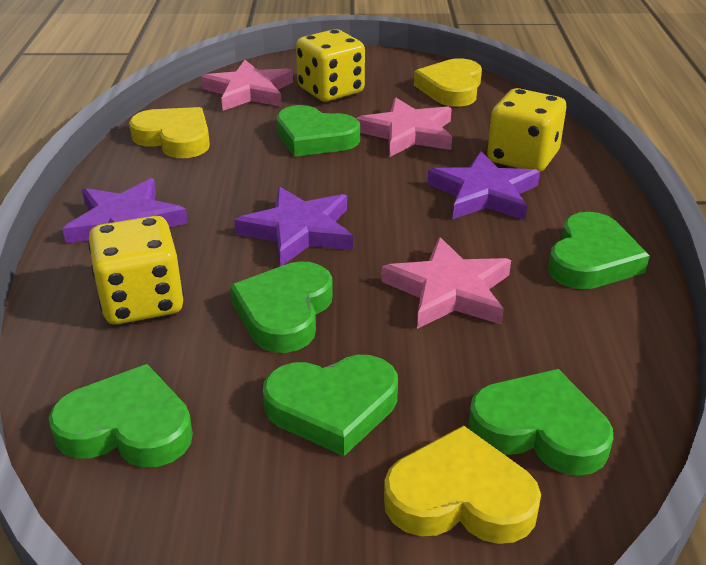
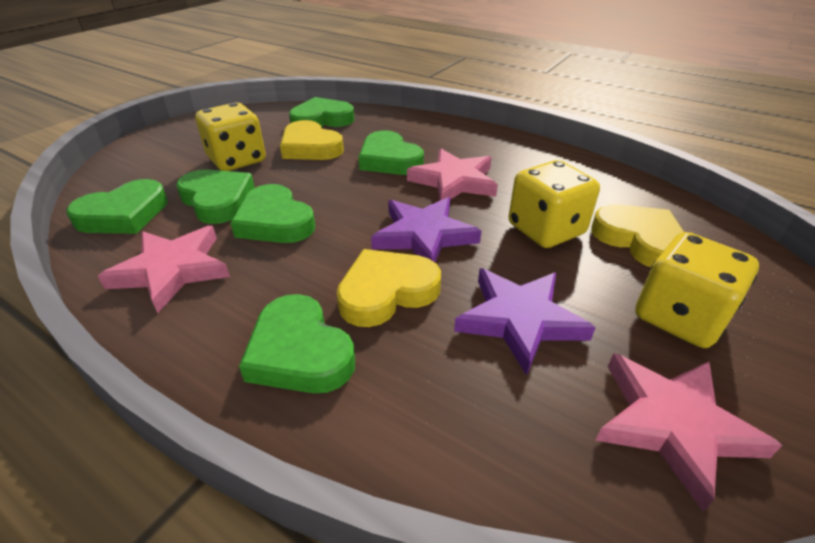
purple star: 3 -> 2

